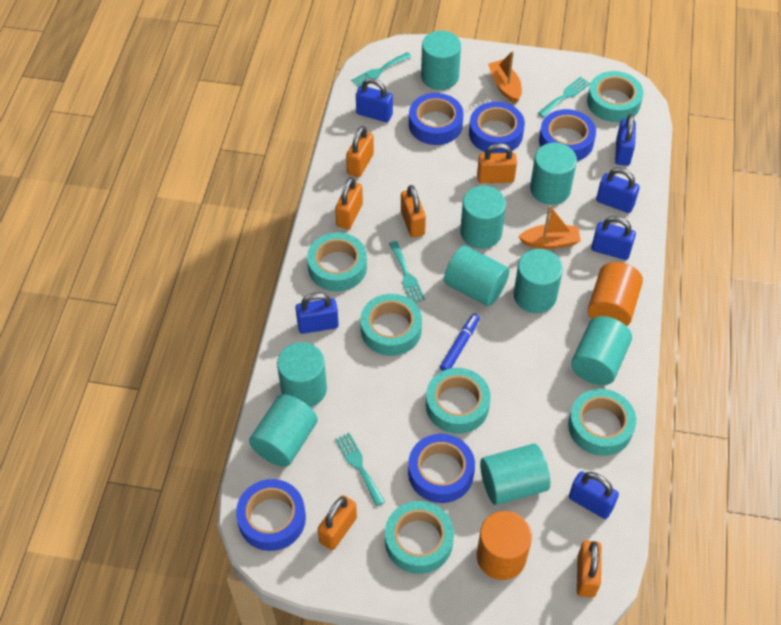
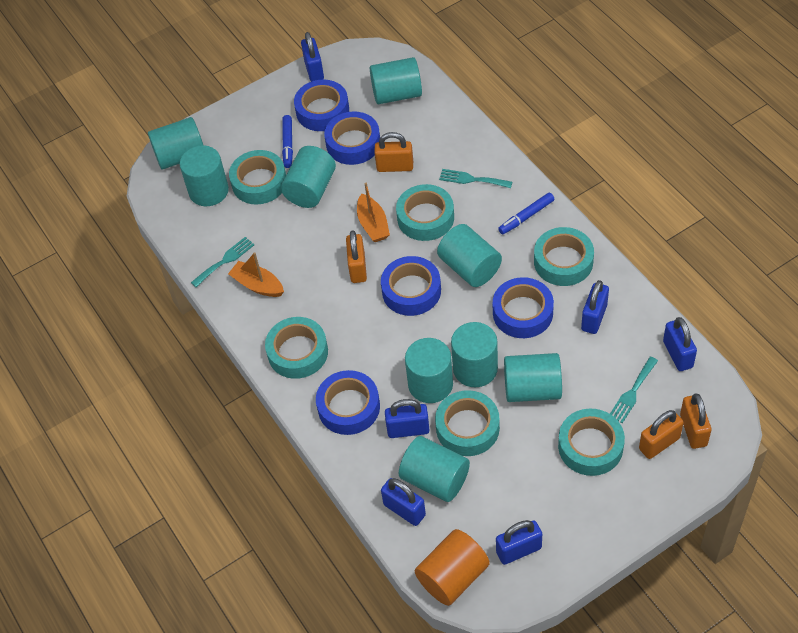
blue marker: 1 -> 2
orange cylinder: 2 -> 1
orange padlock: 6 -> 4
turquoise fork: 4 -> 3

